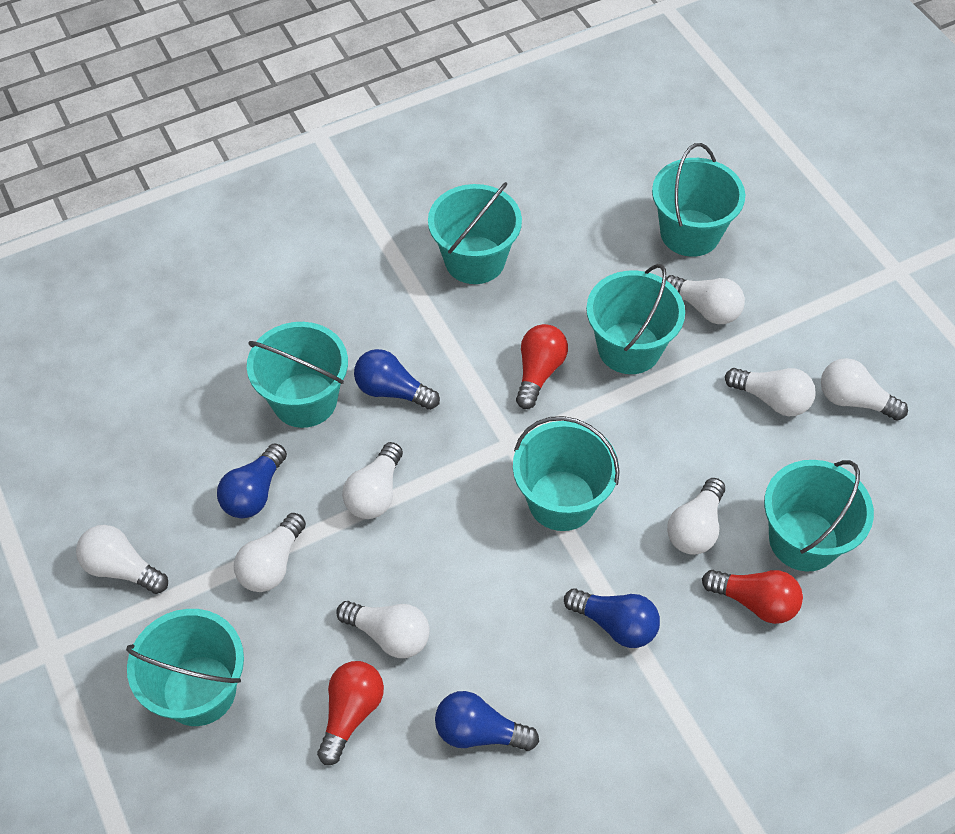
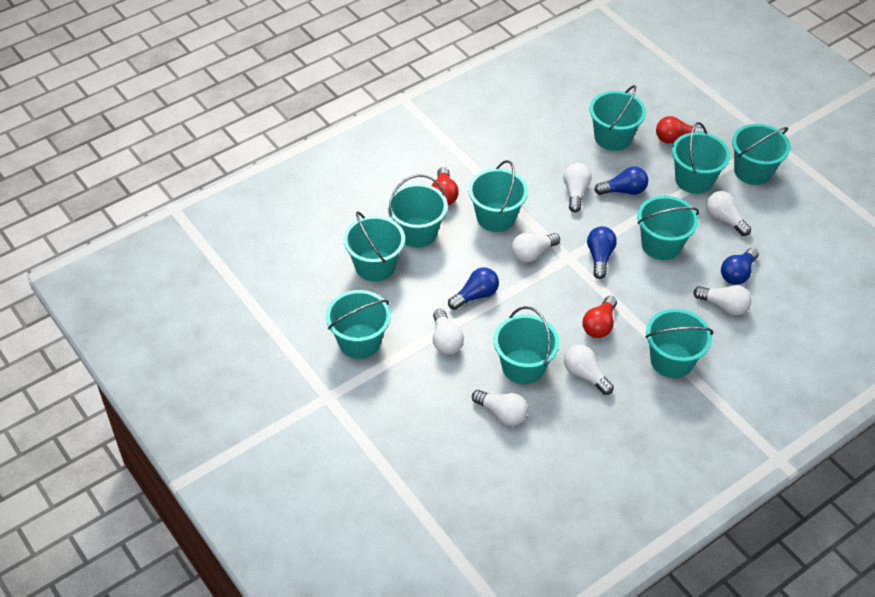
turquoise bucket: 7 -> 10
white light bulb: 8 -> 7

